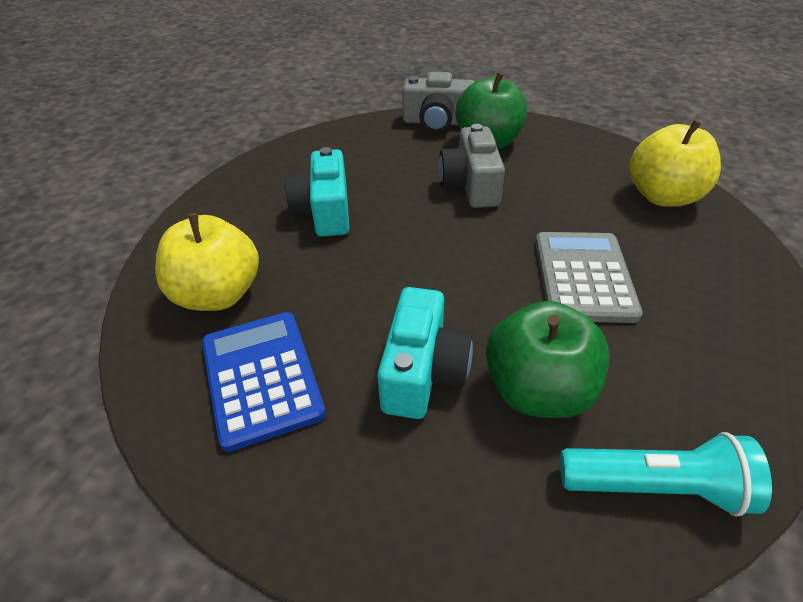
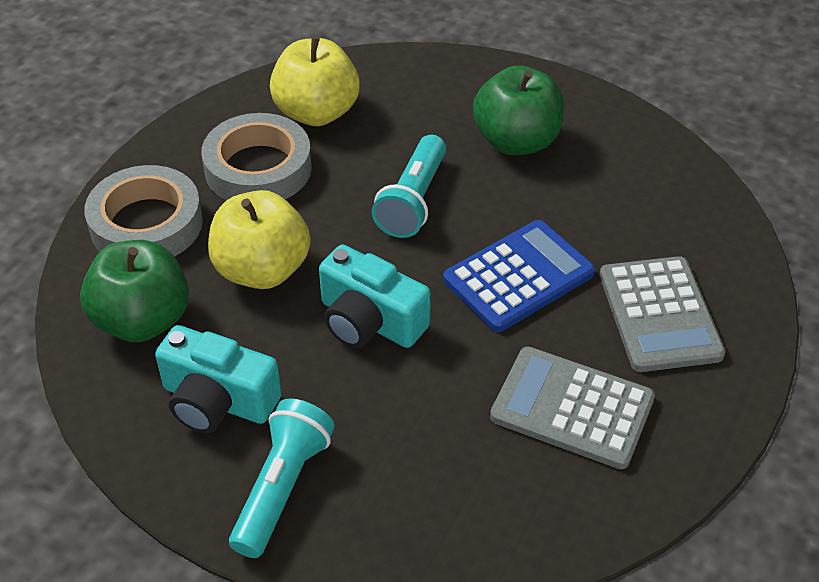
grey calculator: 1 -> 2
grey camera: 2 -> 0
grey tape: 0 -> 2
turquoise flashlight: 1 -> 2

